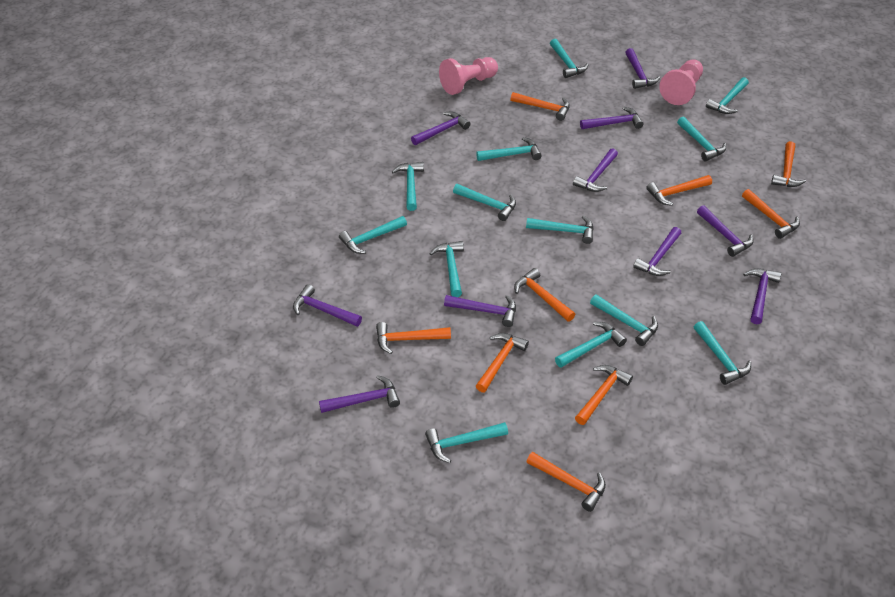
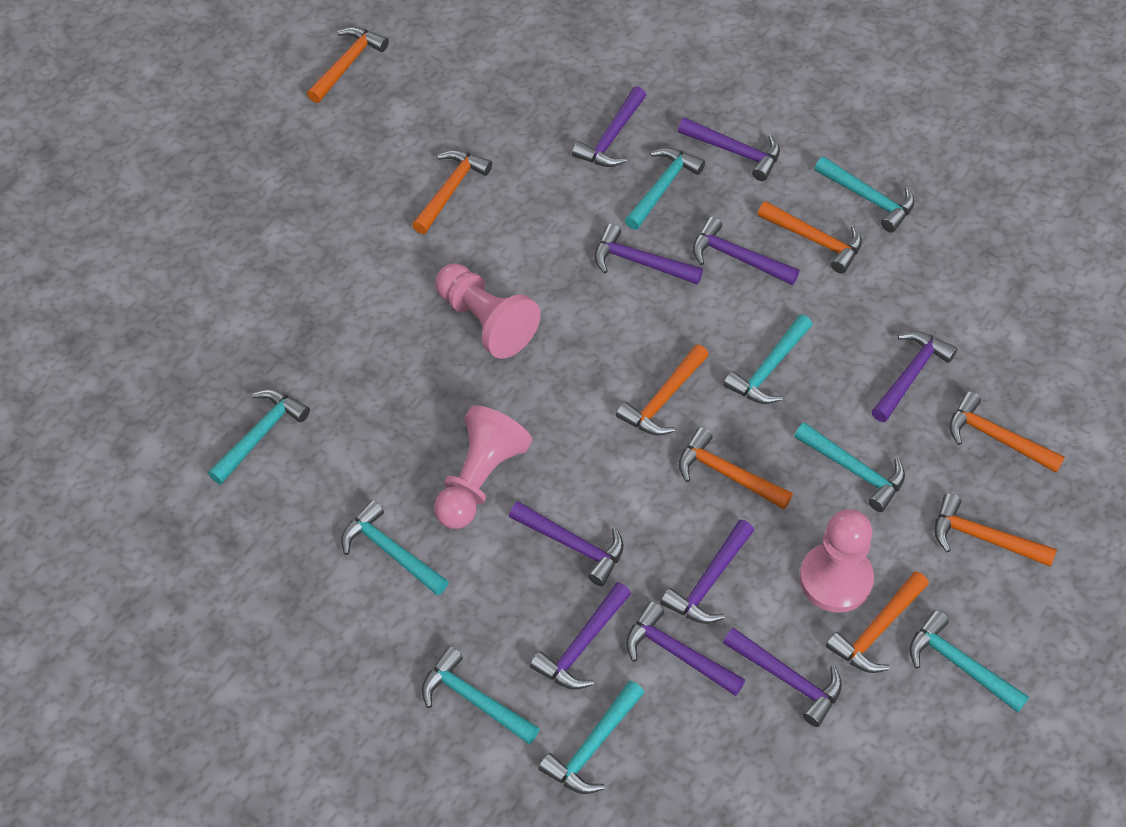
orange hammer: 9 -> 8
pink pawn: 2 -> 3
turquoise hammer: 13 -> 9

